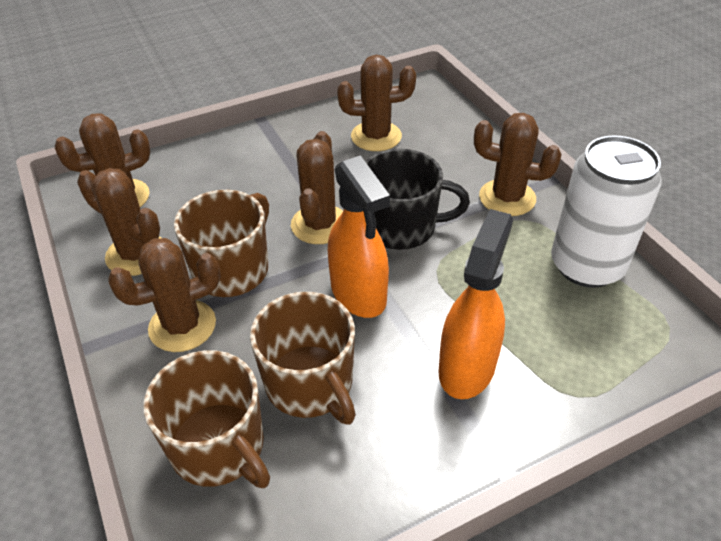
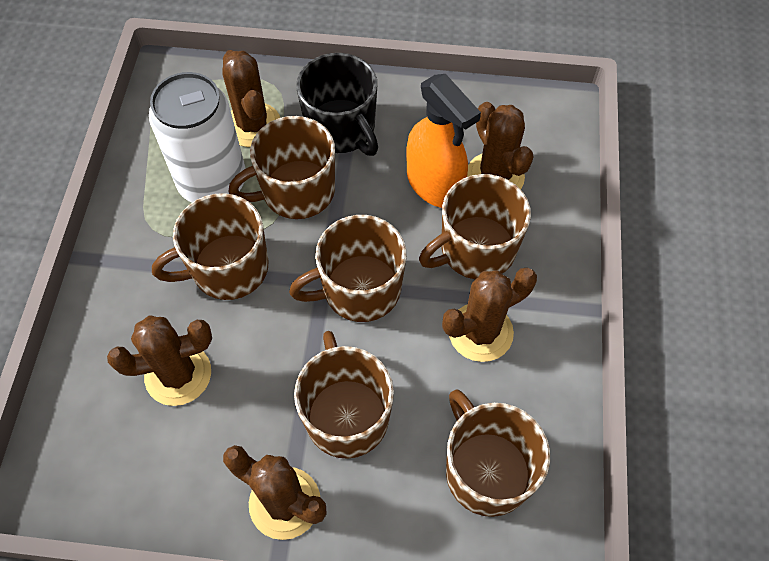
brown cactus: 6 -> 5
brown mug: 3 -> 6
orange spray bottle: 2 -> 1

